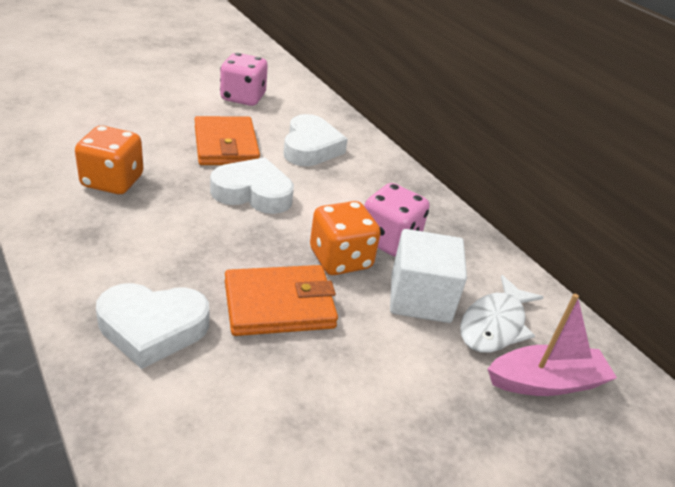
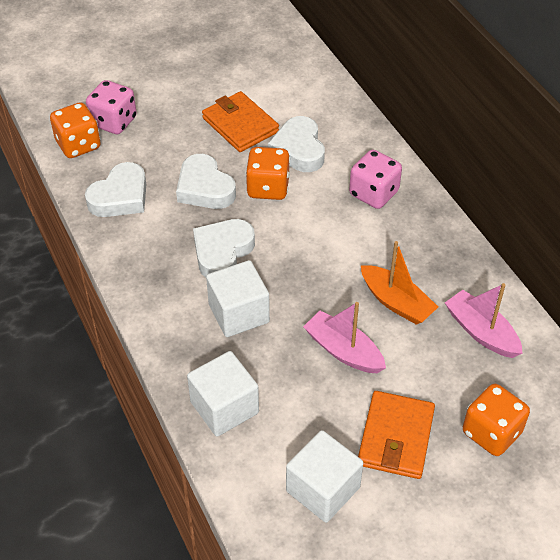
orange boat: 0 -> 1
orange dice: 2 -> 3
pink boat: 1 -> 2
white cube: 1 -> 3
white fish: 1 -> 0
white heart: 3 -> 4

